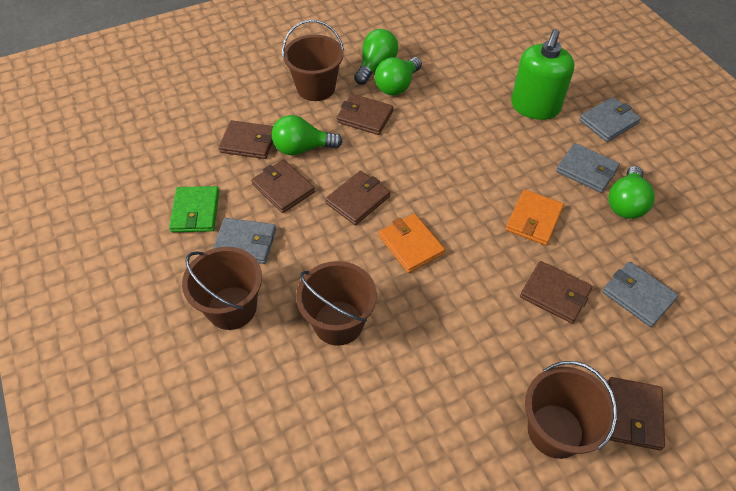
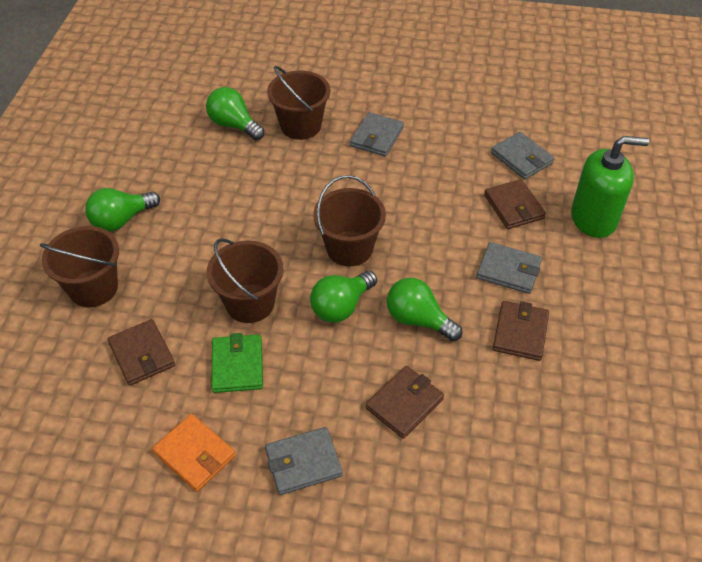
brown wallet: 6 -> 4
orange wallet: 2 -> 1

